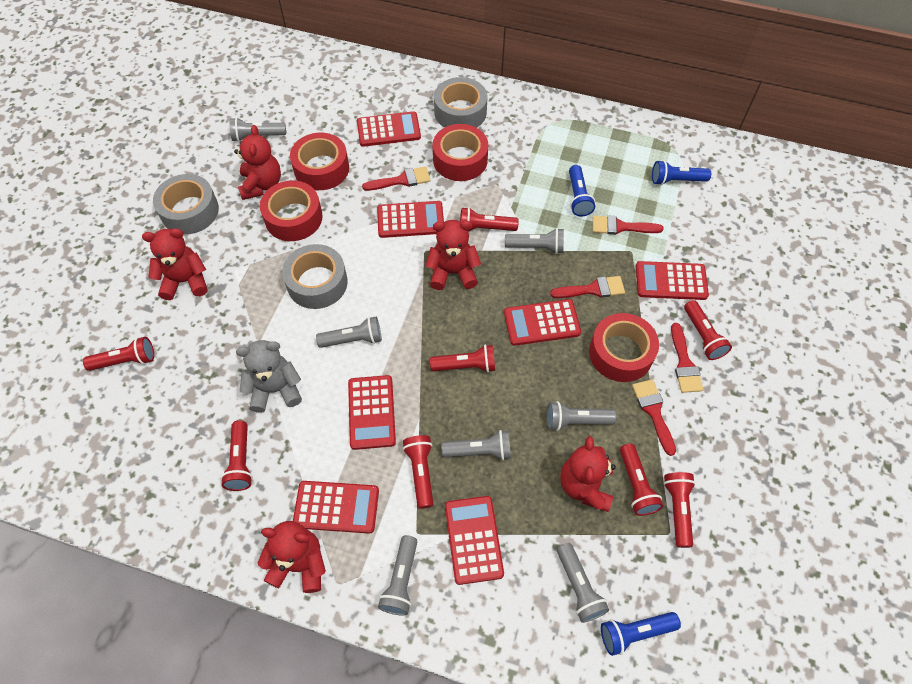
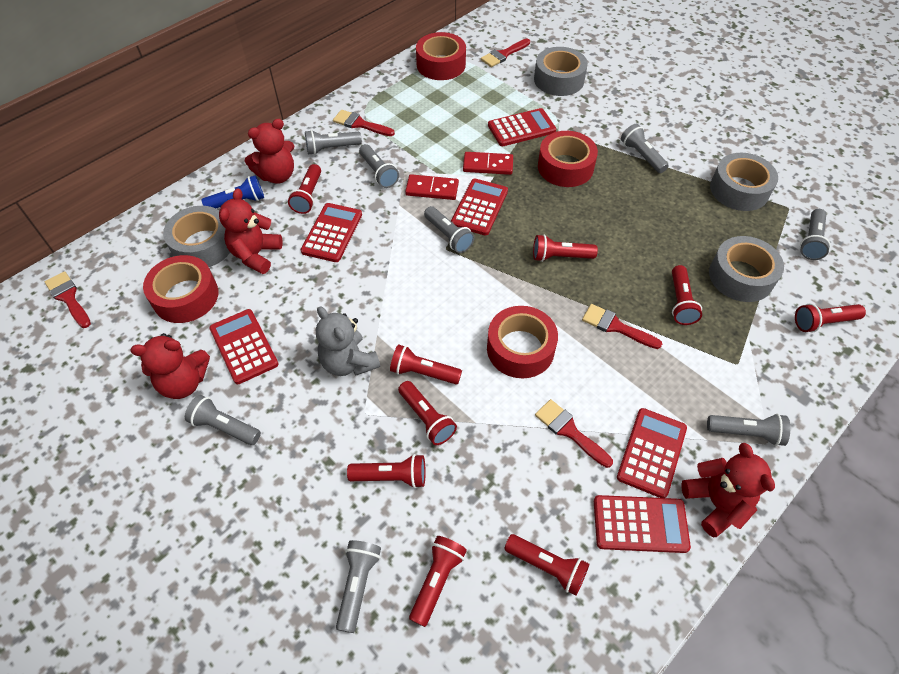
blue flashlight: 3 -> 1
grey flashlight: 7 -> 8
grey tape: 3 -> 4
red calculator: 7 -> 6
red domino: 0 -> 2
red flashlight: 8 -> 9
red teddy bear: 5 -> 4

